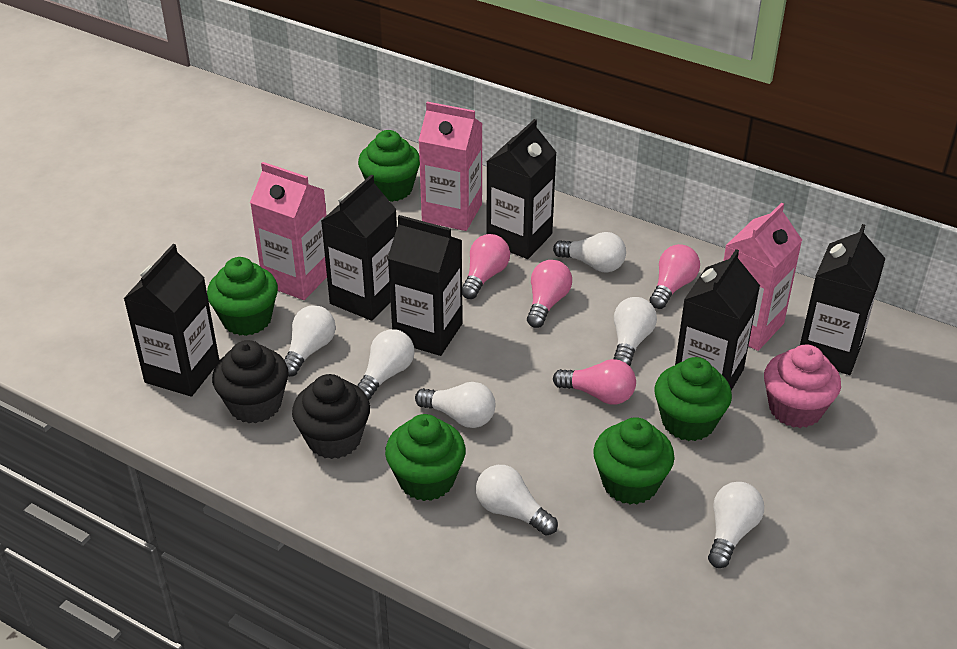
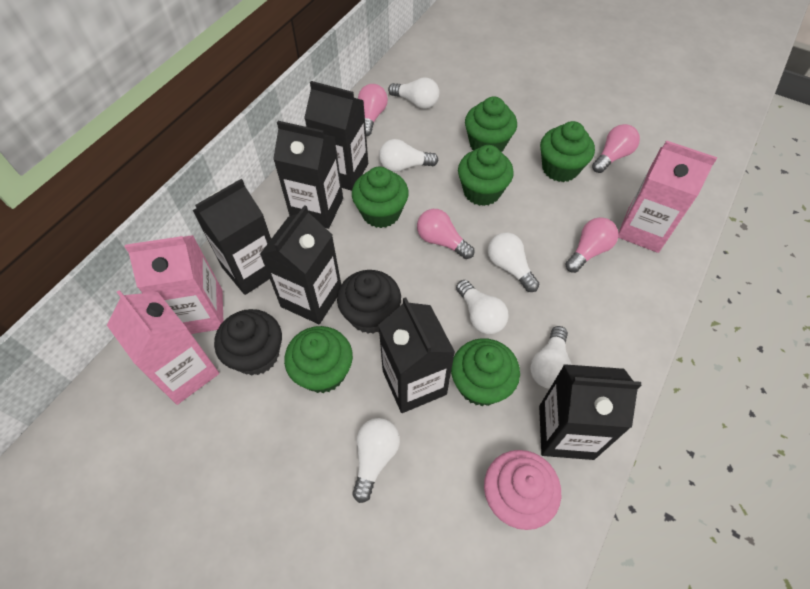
green cupcake: 5 -> 6
white light bulb: 7 -> 6

